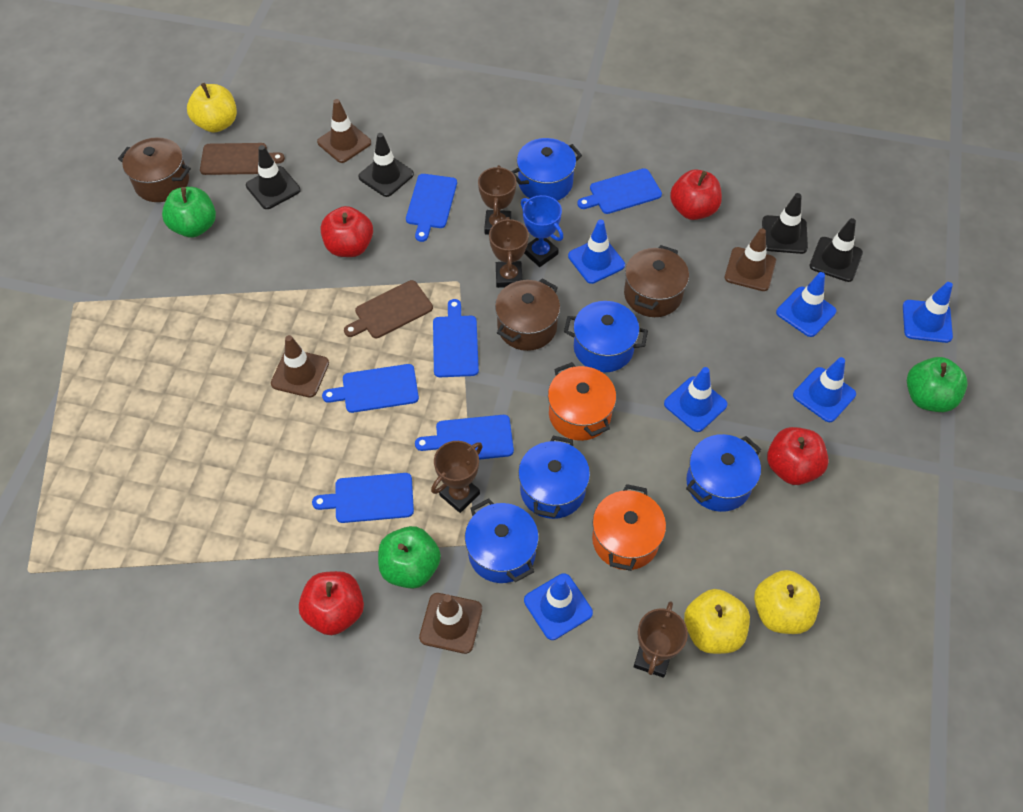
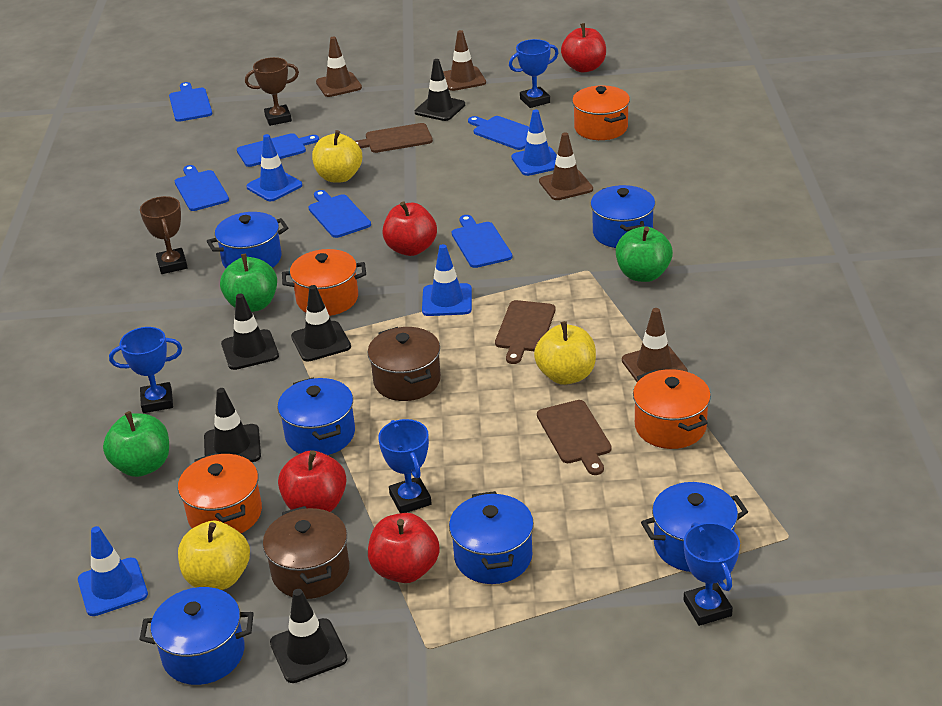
black traffic cone: 4 -> 5
blue pot: 5 -> 6
blue traffic cone: 6 -> 4
blue trophy: 1 -> 4
brown cutting board: 2 -> 3
brown pot: 3 -> 2
brown trophy: 4 -> 2
orange pot: 2 -> 4

